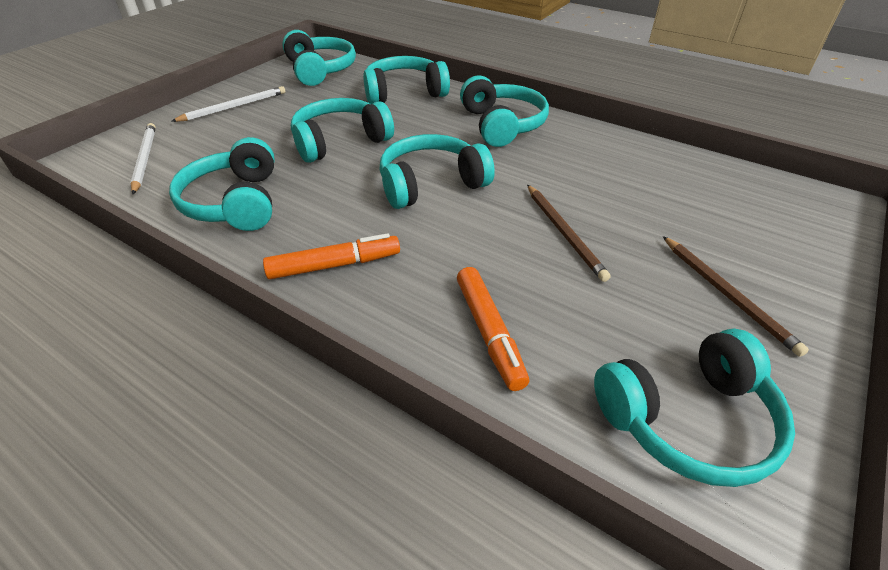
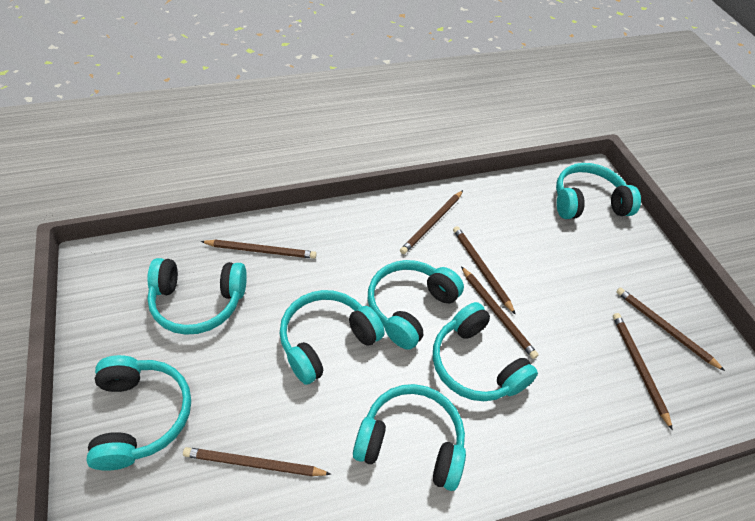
brown pencil: 2 -> 7
orange marker: 2 -> 0
white pencil: 2 -> 0

